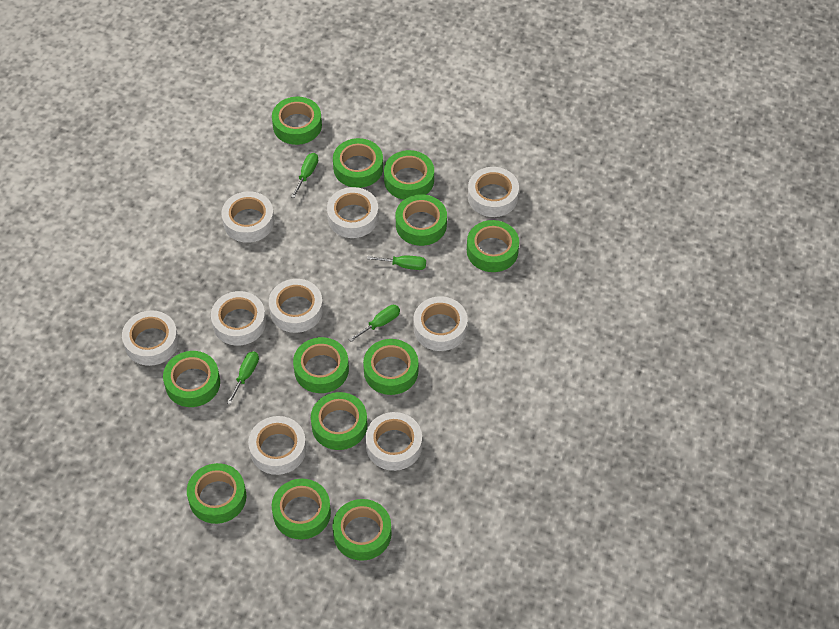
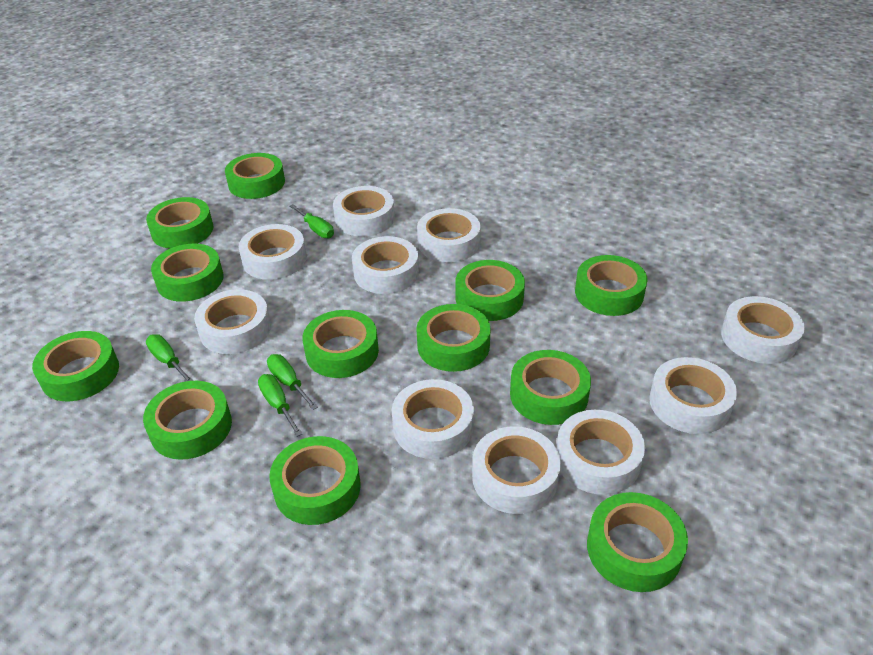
white tape: 9 -> 10

